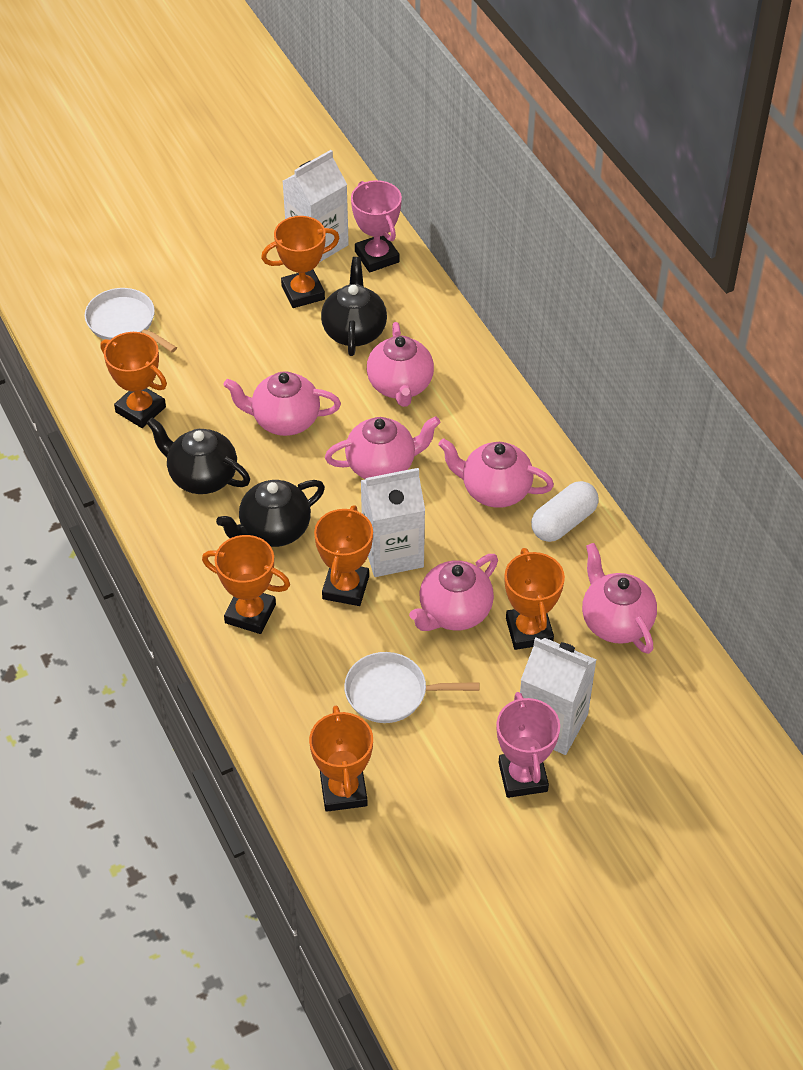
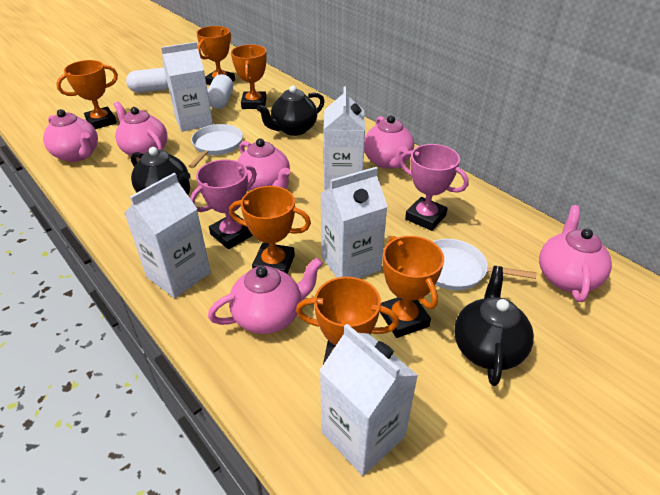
white capsule: 1 -> 2
white carton: 3 -> 5

